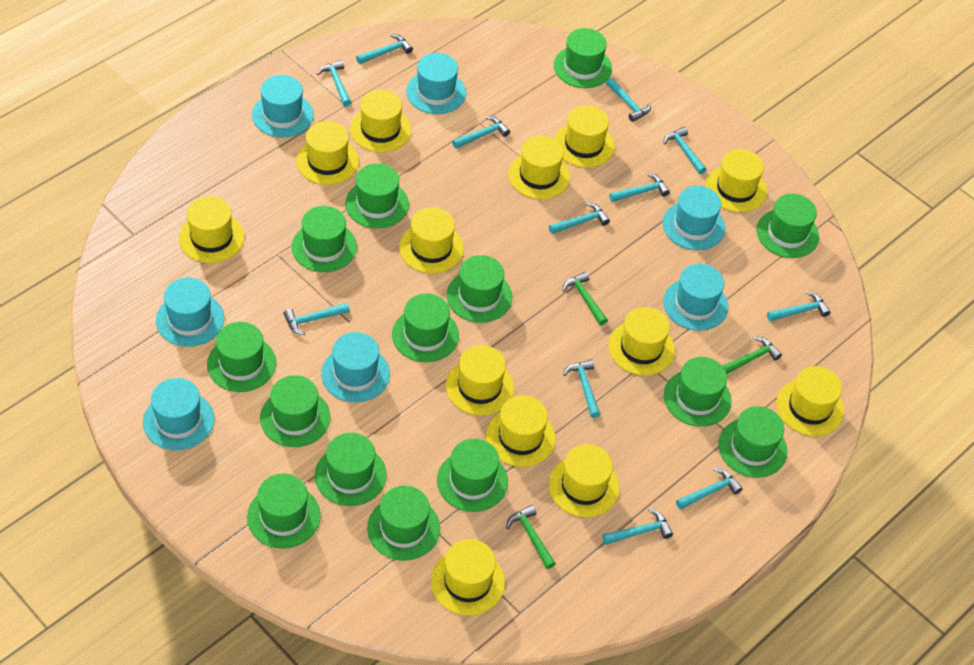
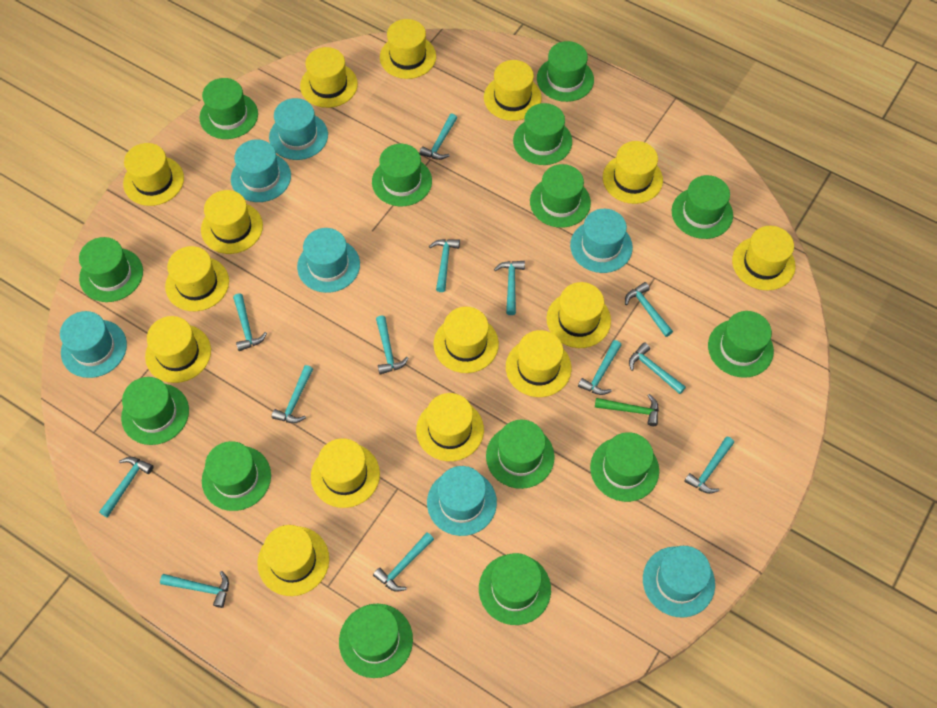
green hammer: 3 -> 1
turquoise hammer: 12 -> 13
yellow hat: 13 -> 15

